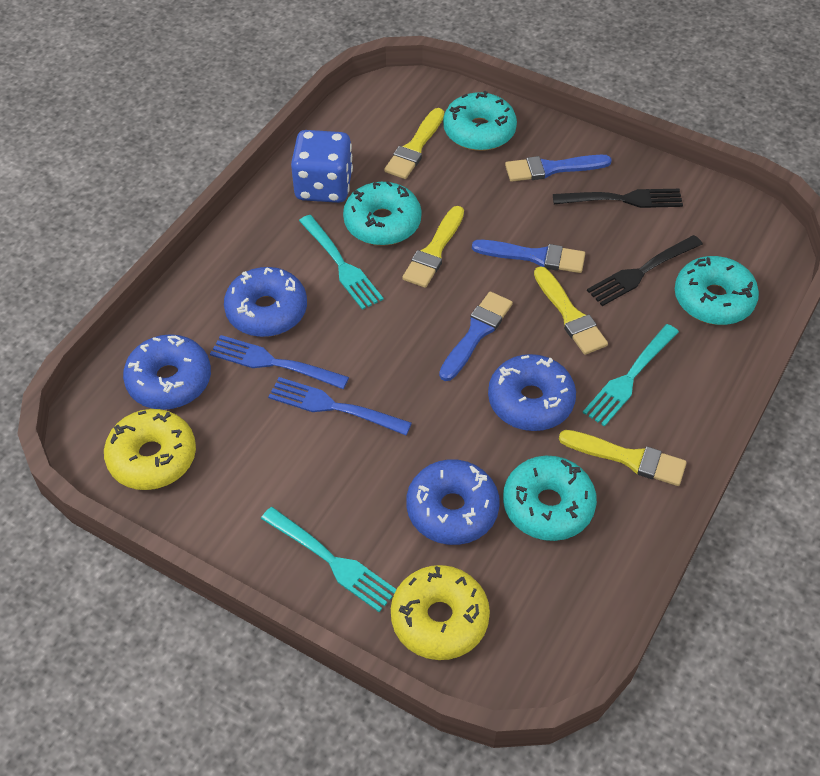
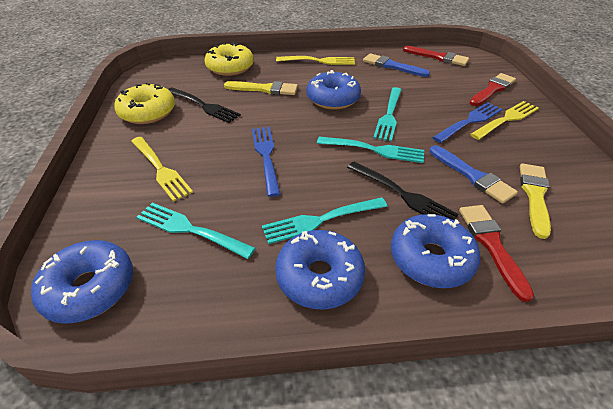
blue brush: 3 -> 2
blue dice: 1 -> 0
red brush: 0 -> 3
turquoise donut: 4 -> 0
turquoise fork: 3 -> 4
yellow brush: 4 -> 2
yellow fork: 0 -> 3

